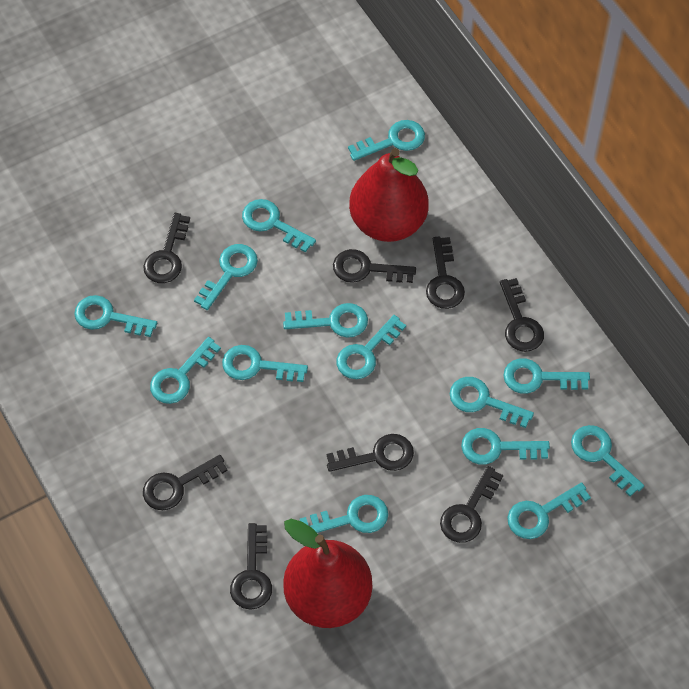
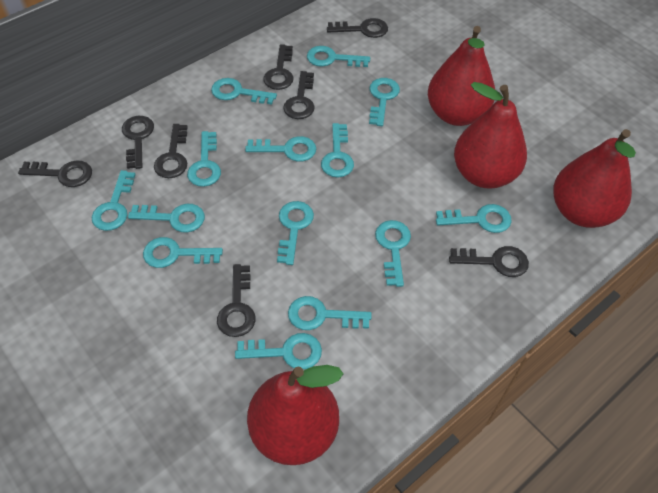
red pear: 2 -> 4

